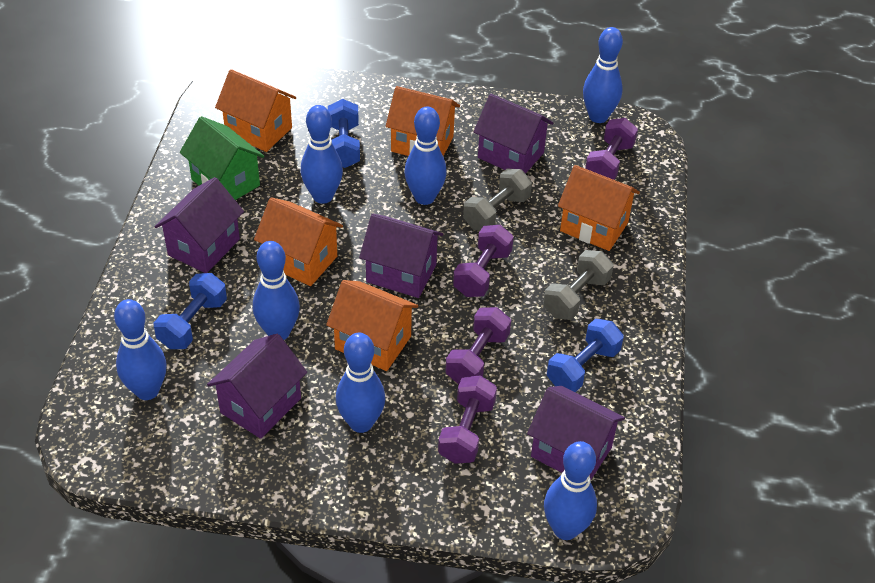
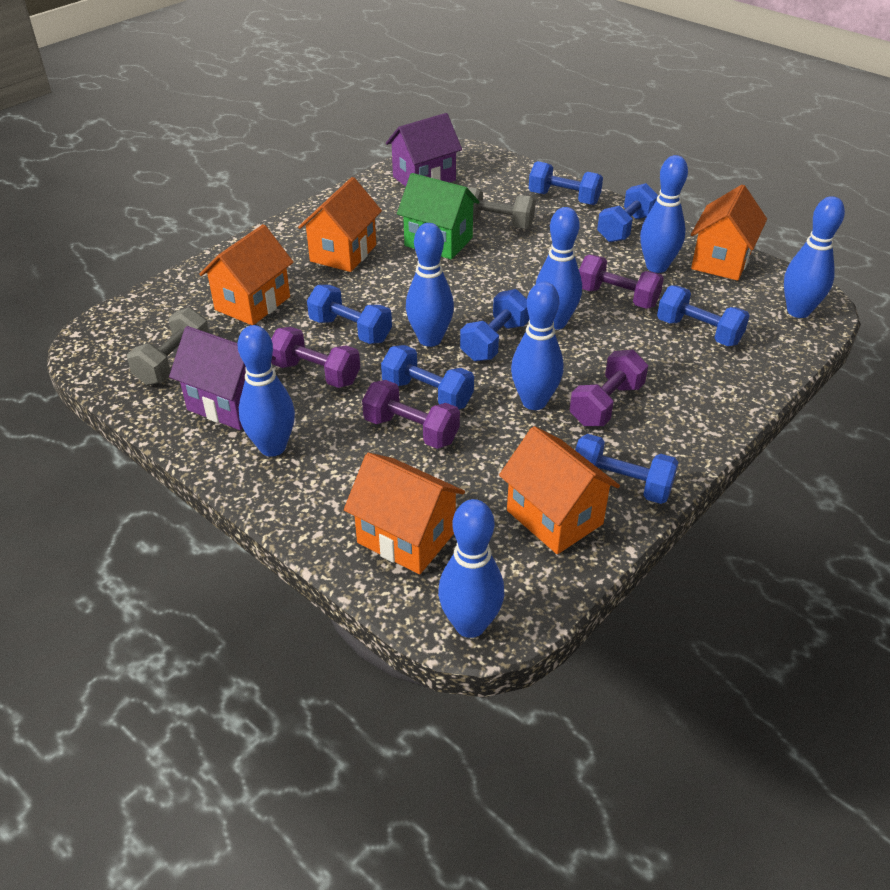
blue dumbbell: 3 -> 7
purple house: 5 -> 2

